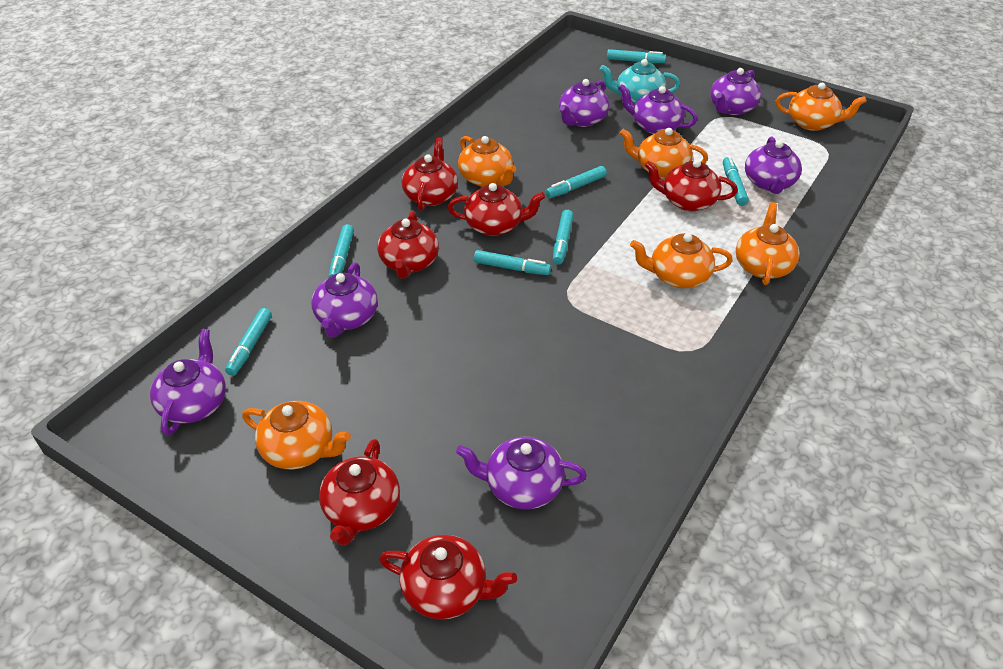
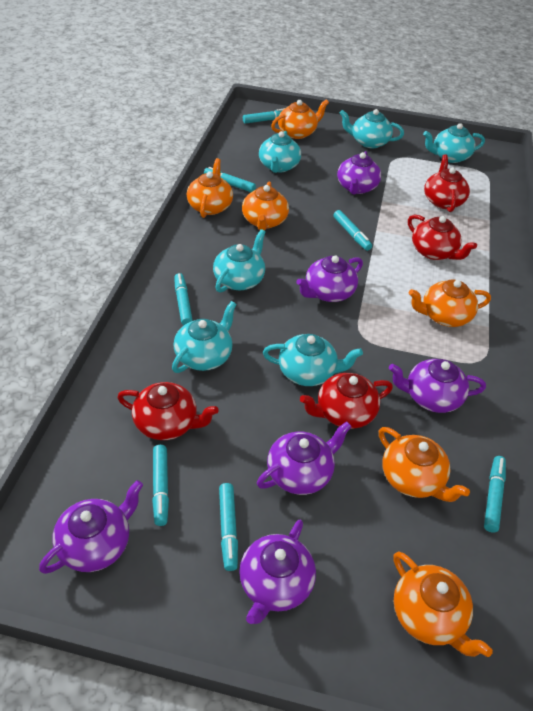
purple teapot: 7 -> 6
red teapot: 6 -> 4
turquoise teapot: 1 -> 6

